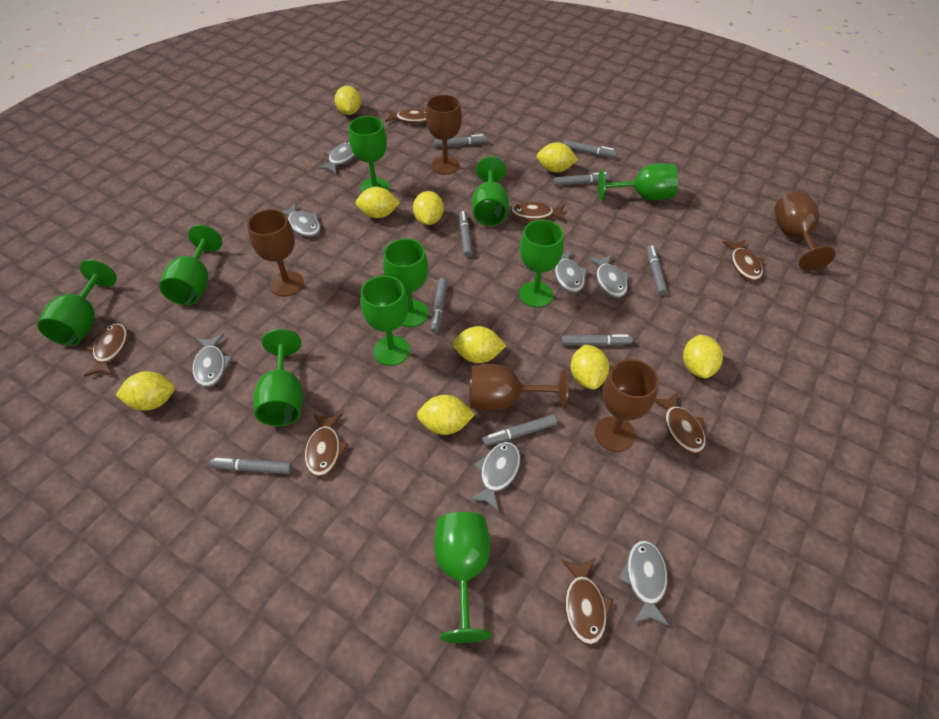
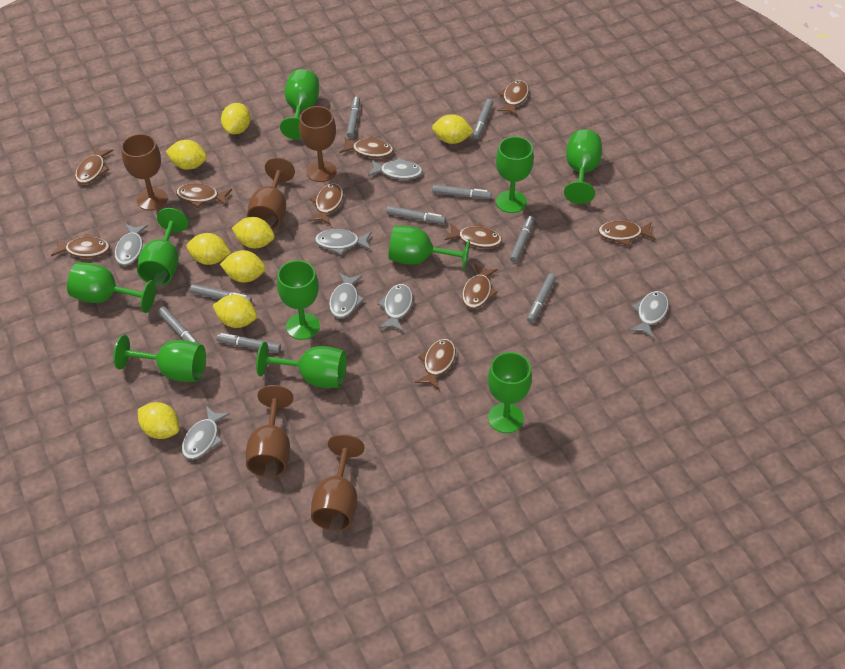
brown fish: 7 -> 10
yellow lemon: 9 -> 8

